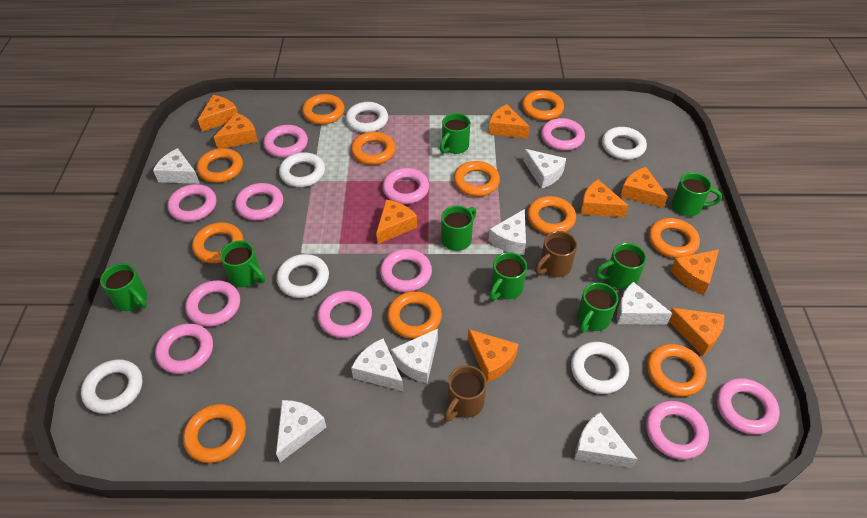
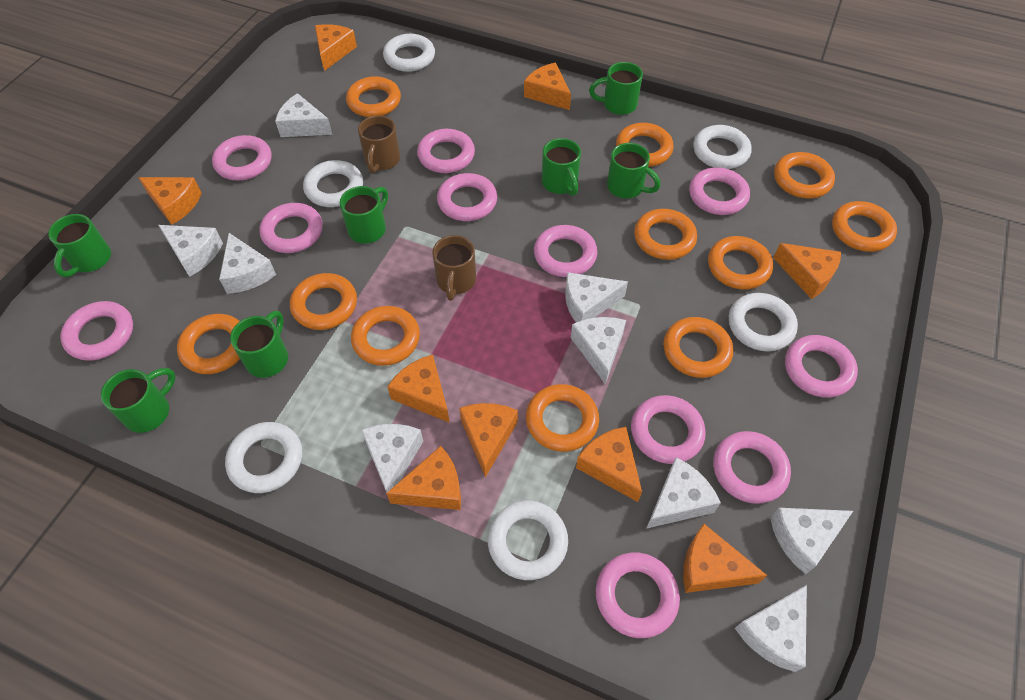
green mug: 8 -> 7
white cheese: 8 -> 9

